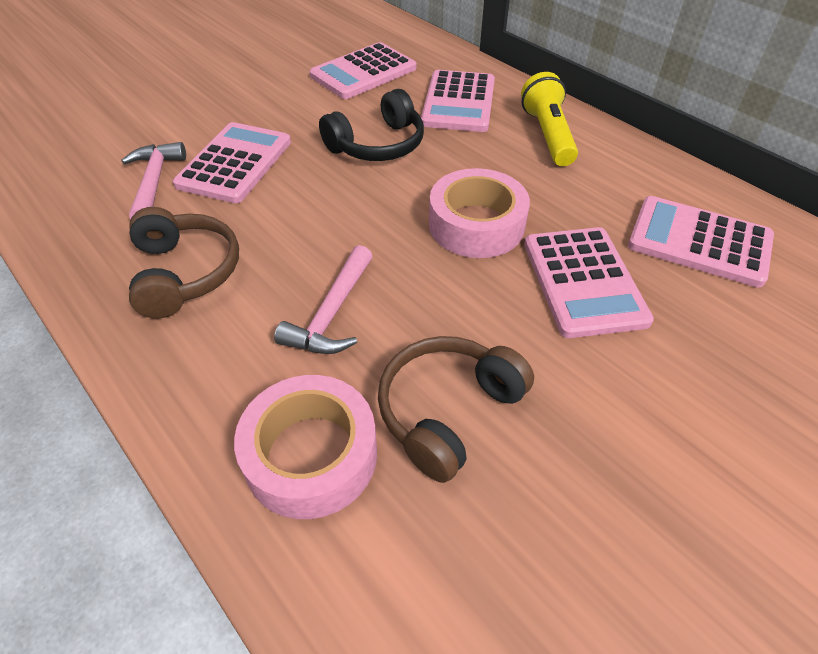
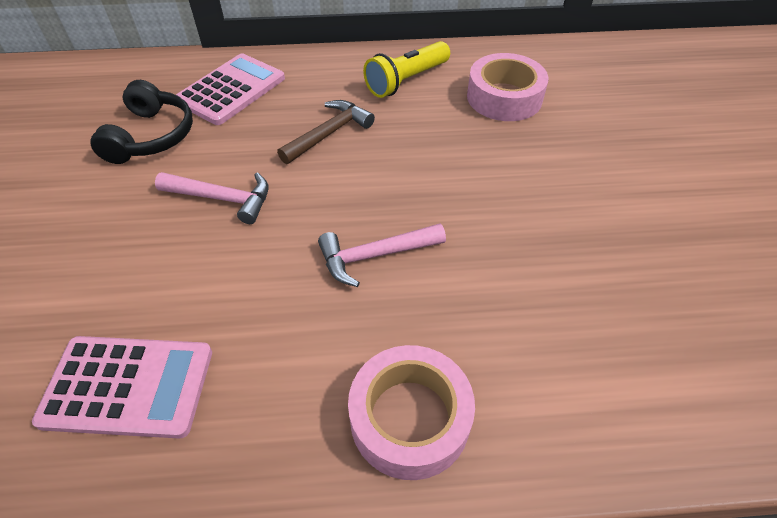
brown hammer: 0 -> 1
brown headphones: 2 -> 0
pink calculator: 5 -> 2

